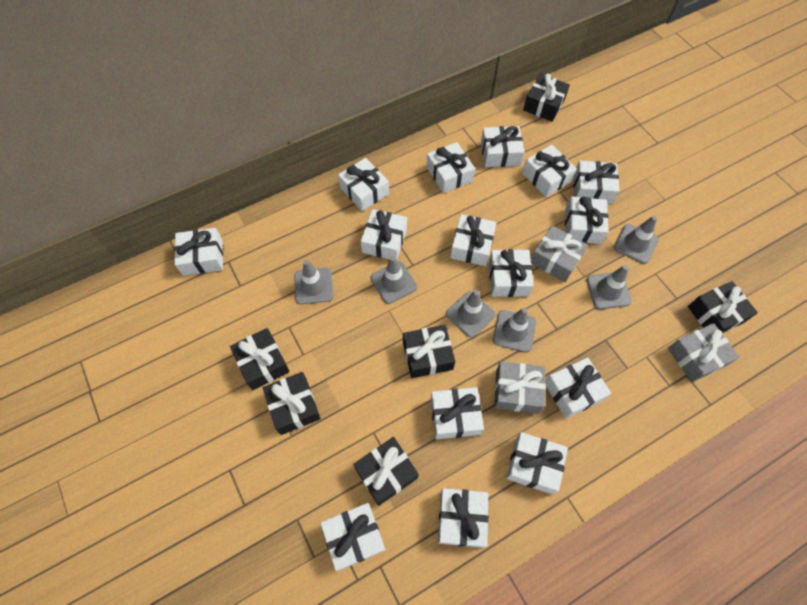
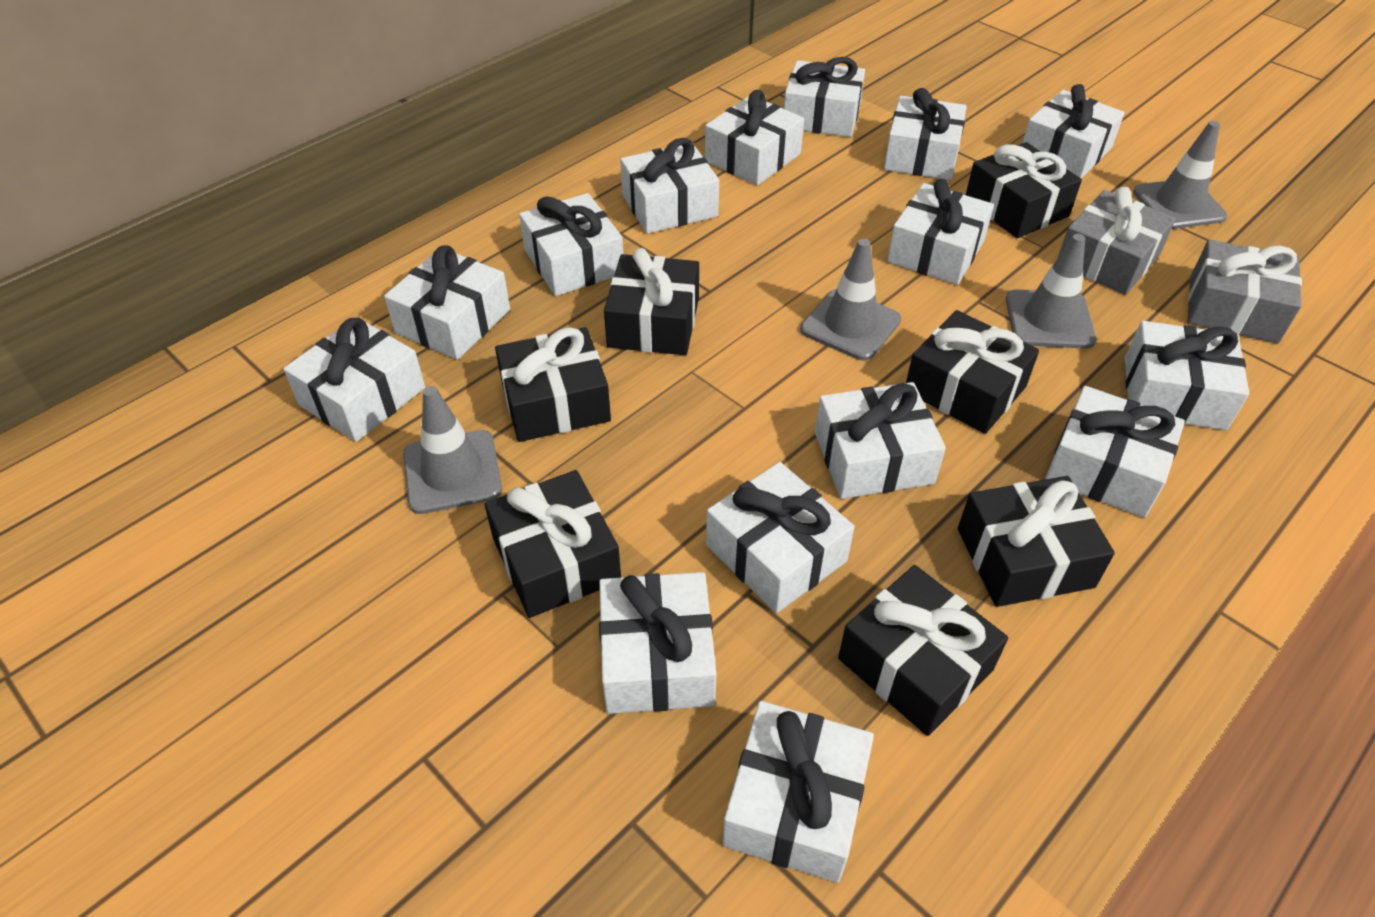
black gift: 6 -> 7
grey gift: 3 -> 2
grey traffic cone: 6 -> 4

